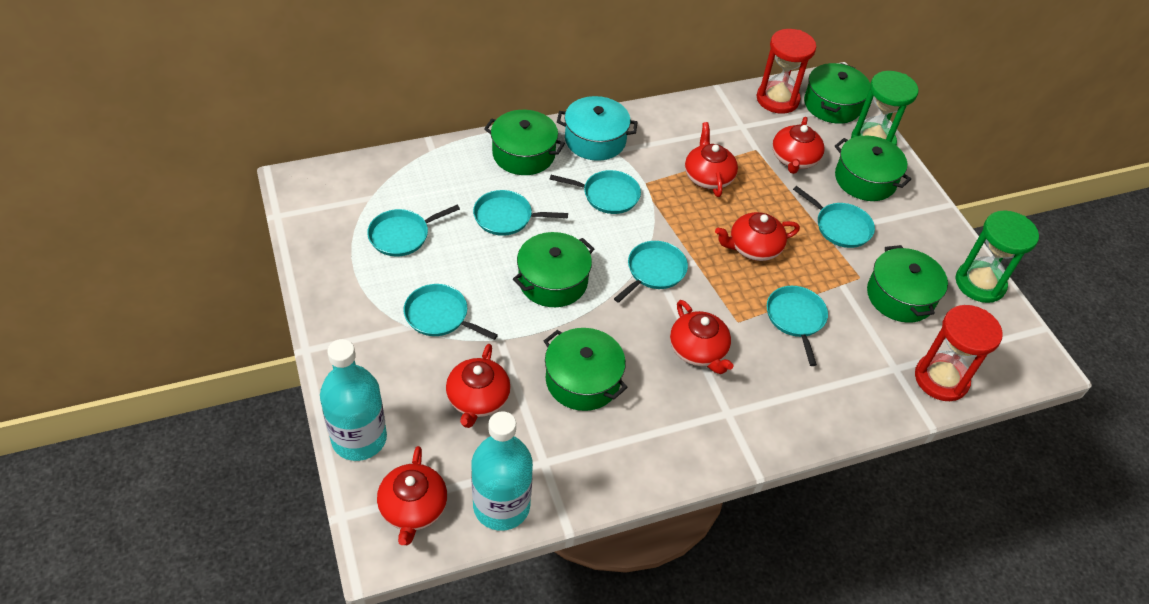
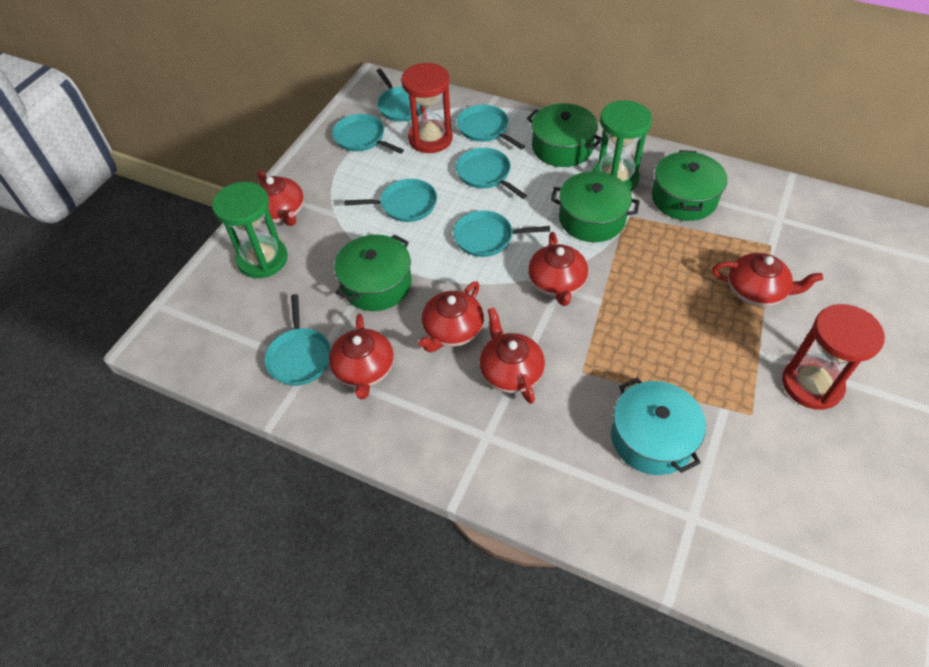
green pot: 6 -> 4
turquoise bottle: 2 -> 0

